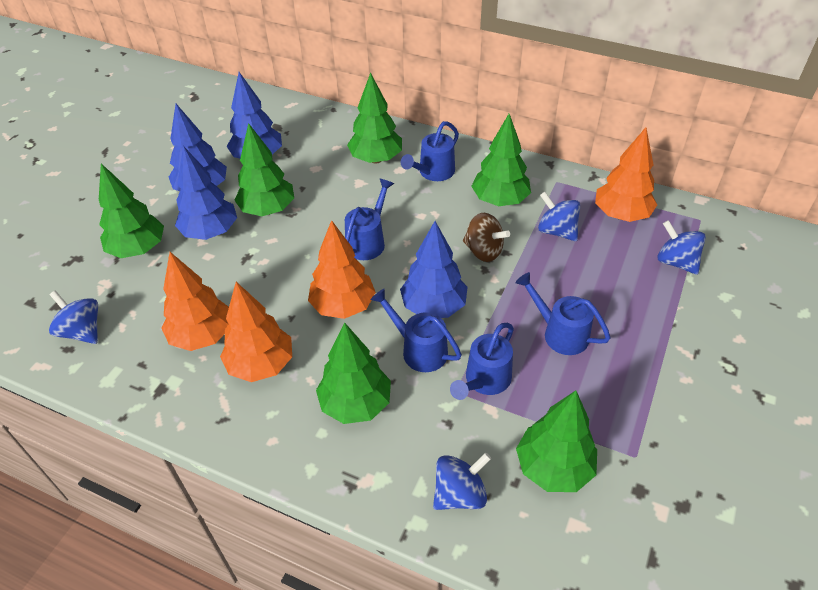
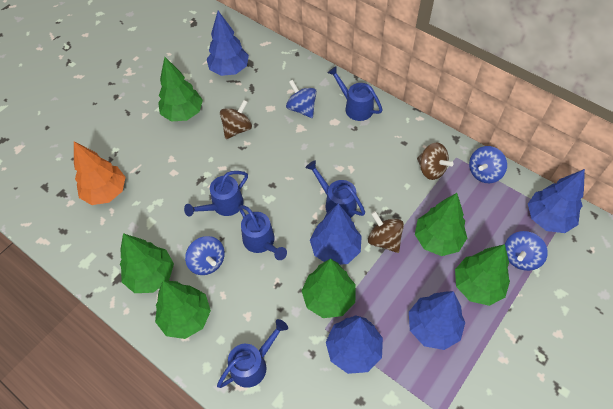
blue tree: 4 -> 5
brown spinning top: 1 -> 3
orange tree: 4 -> 1

